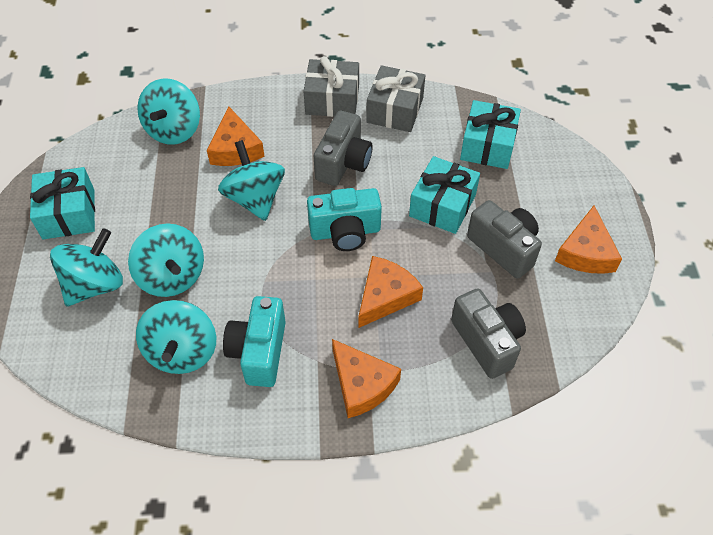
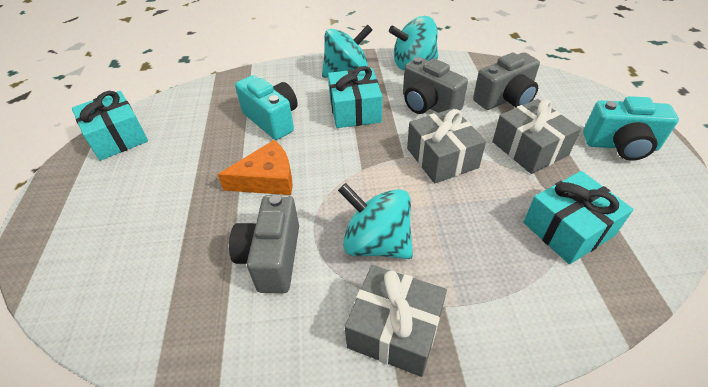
grey gift: 2 -> 3
orange cheese: 4 -> 1
turquoise spinning top: 5 -> 3

